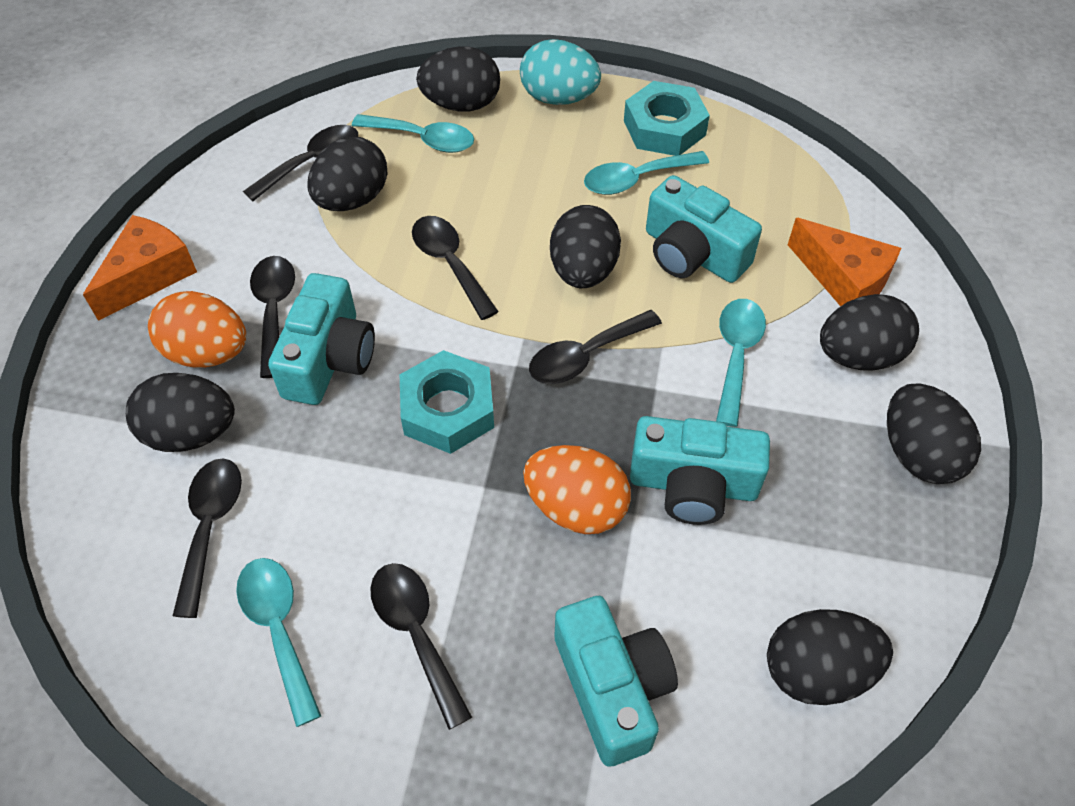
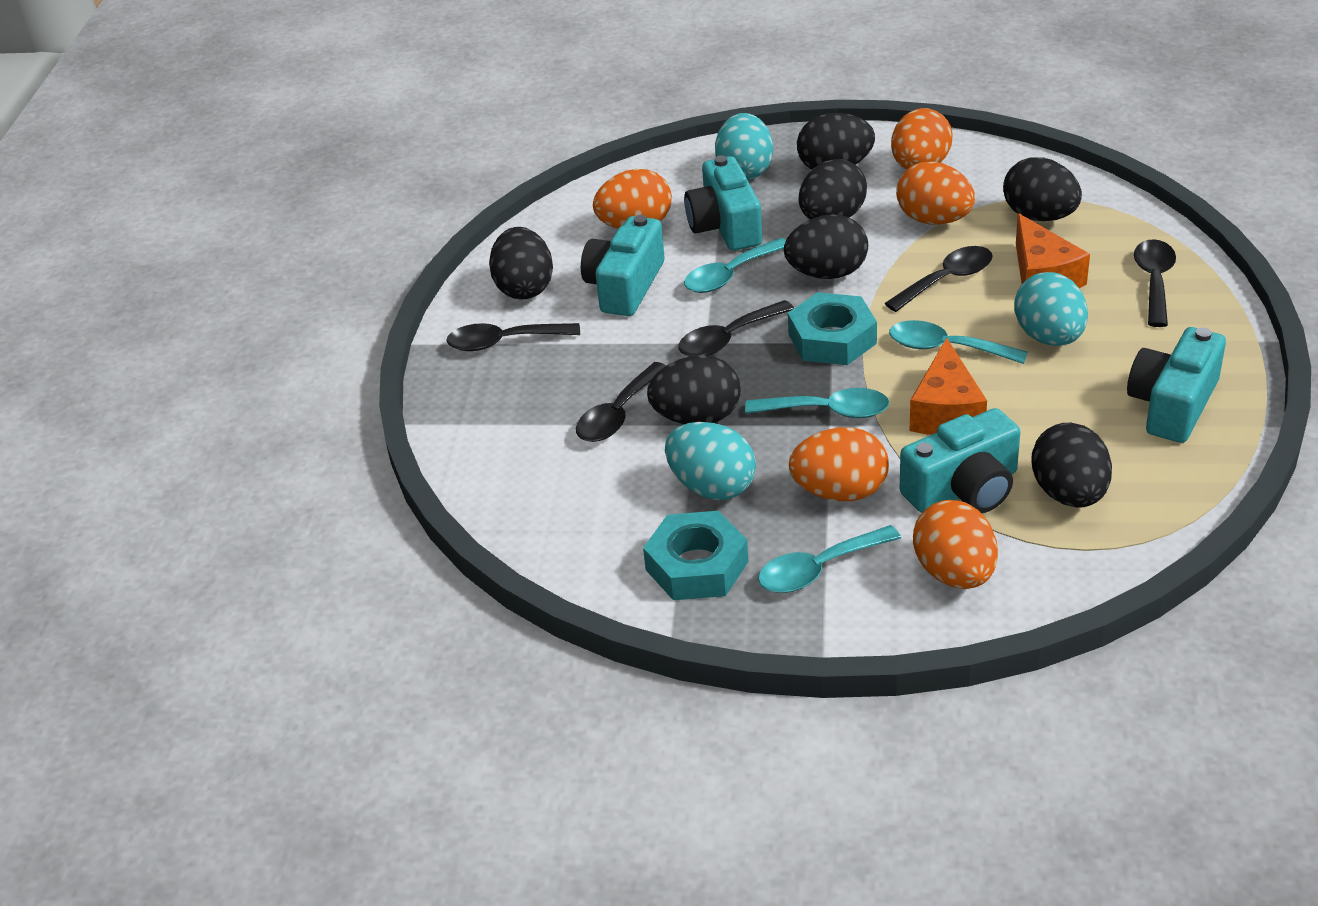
black spoon: 6 -> 5
orange egg: 2 -> 5
turquoise egg: 1 -> 3

